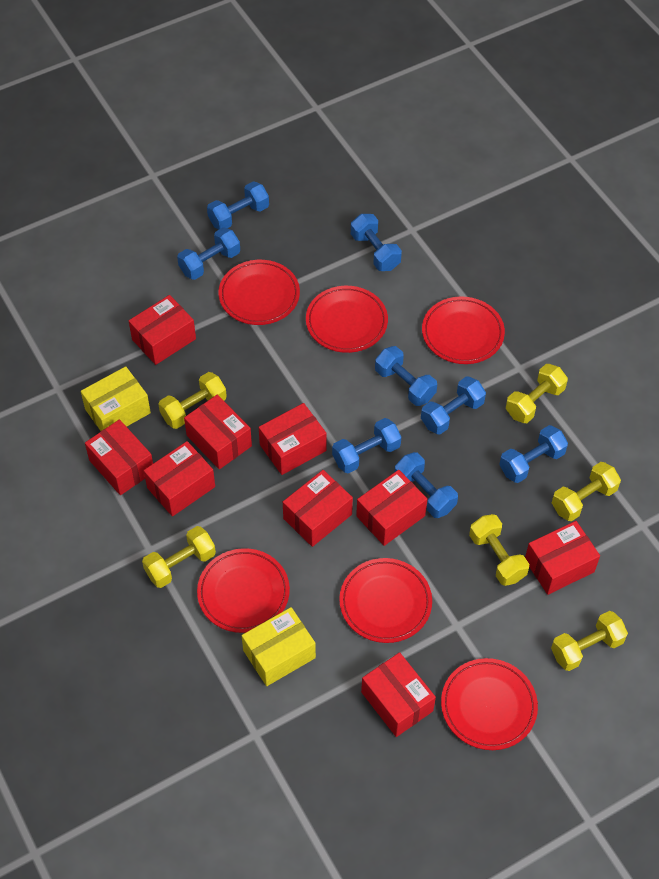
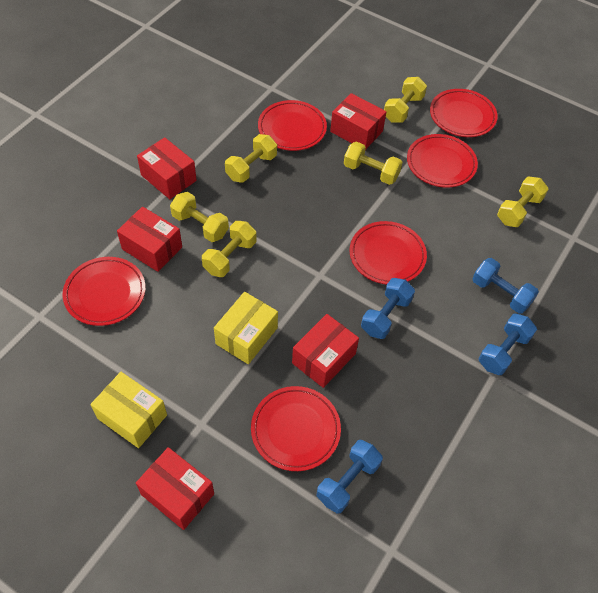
blue dumbbell: 8 -> 4
red box: 9 -> 5

